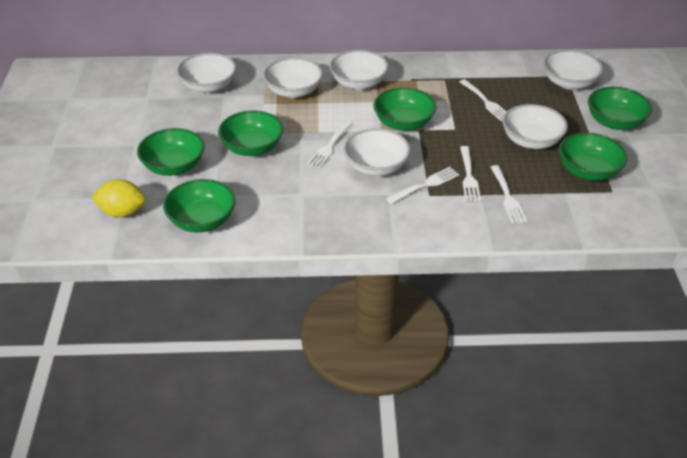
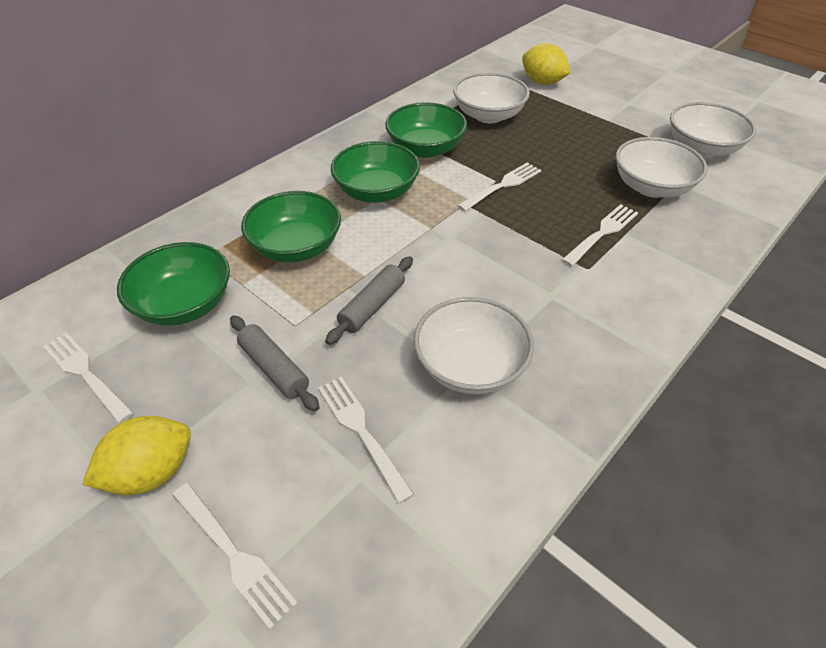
green bowl: 6 -> 4
grey rolling pin: 0 -> 2
white bowl: 6 -> 4
yellow lemon: 1 -> 2

